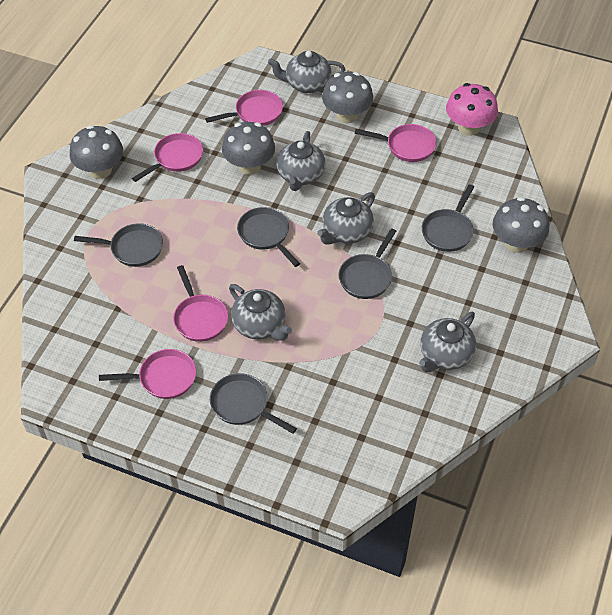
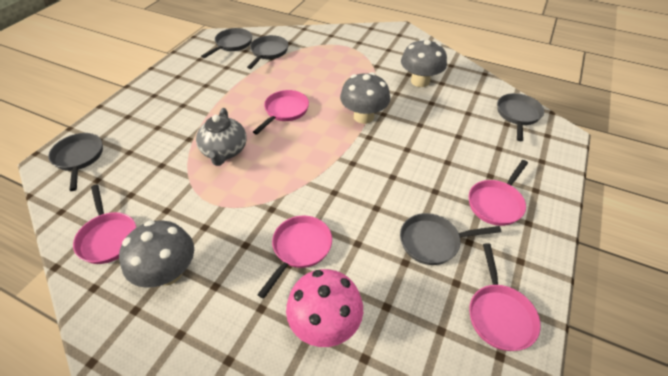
grey mushroom: 4 -> 3
grey teapot: 5 -> 1

